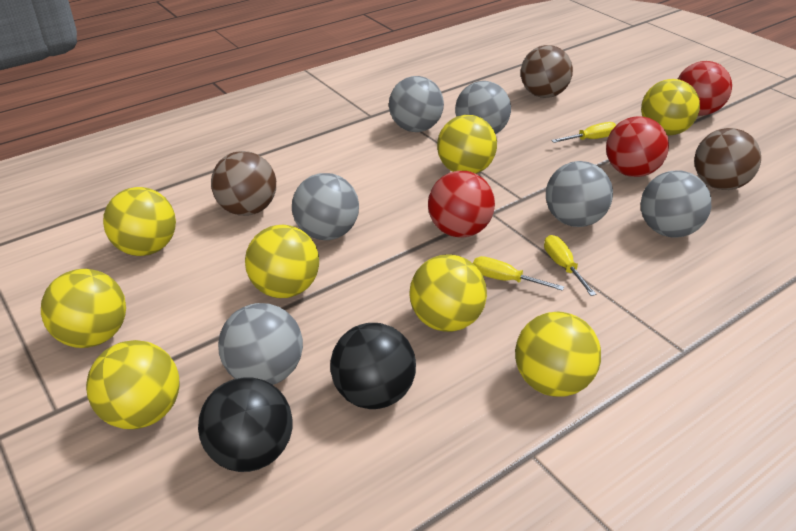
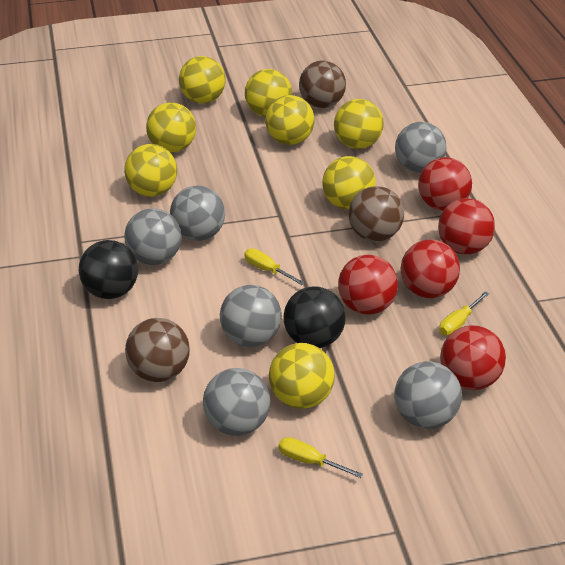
red ball: 3 -> 5

